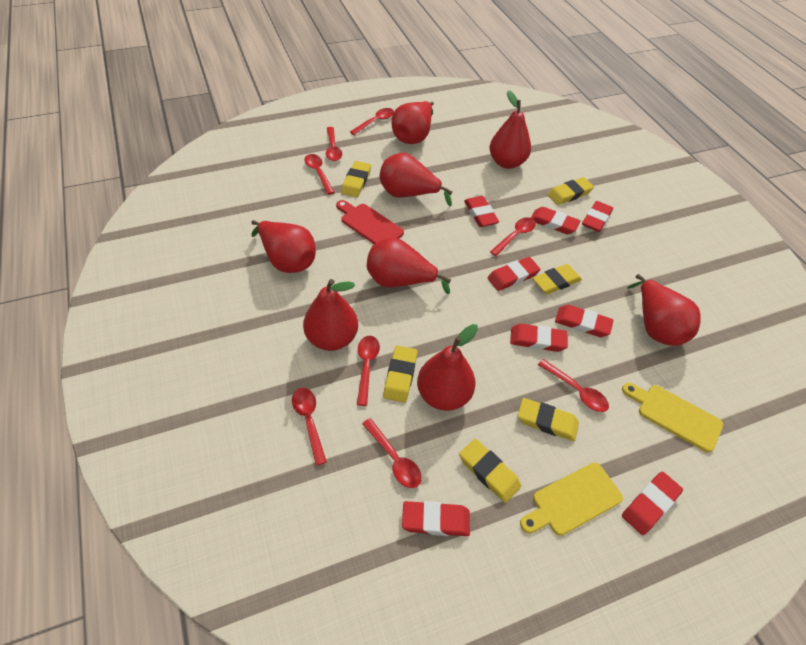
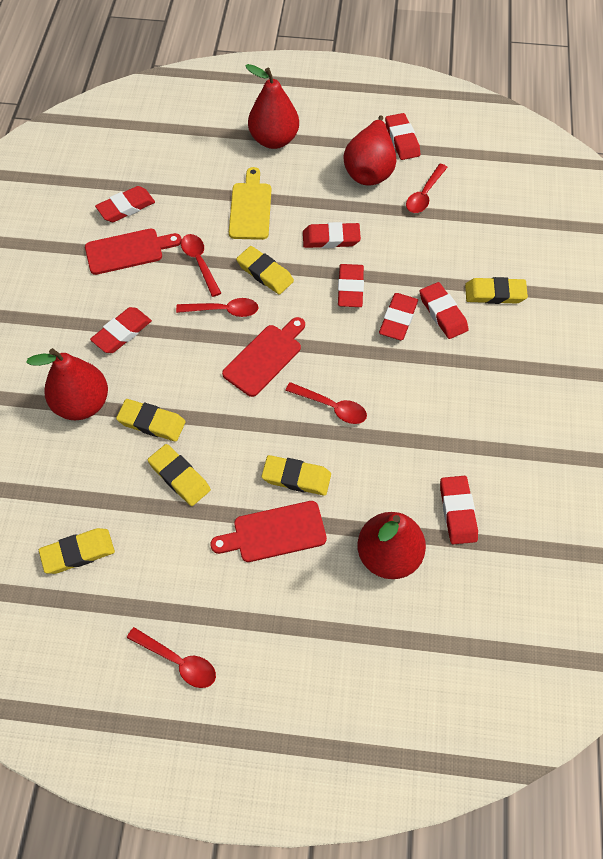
red cutting board: 1 -> 3
red pear: 8 -> 4
red spoon: 8 -> 5
yellow cutting board: 2 -> 1

